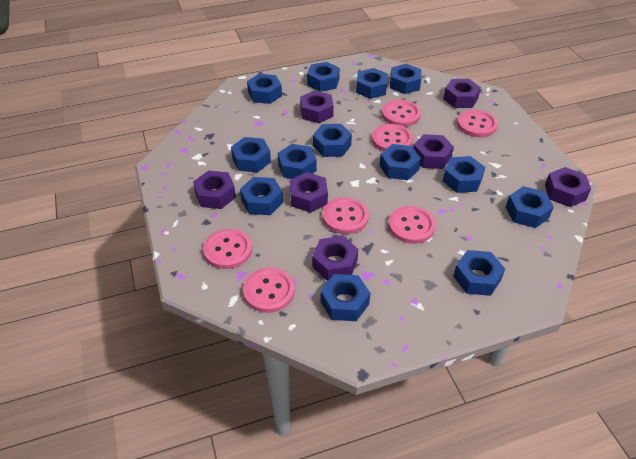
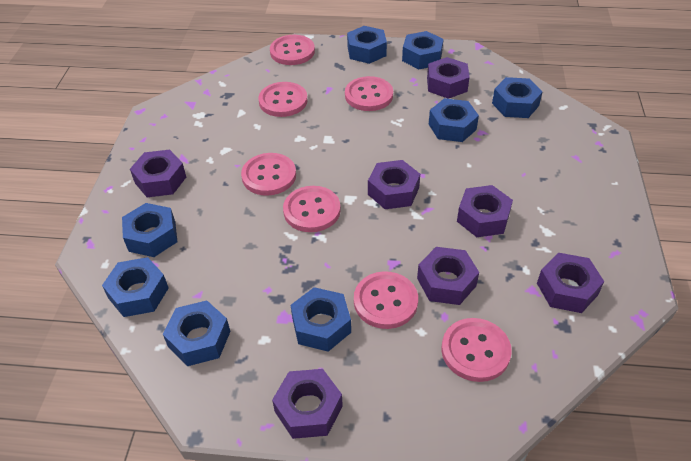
blue nut: 13 -> 8

